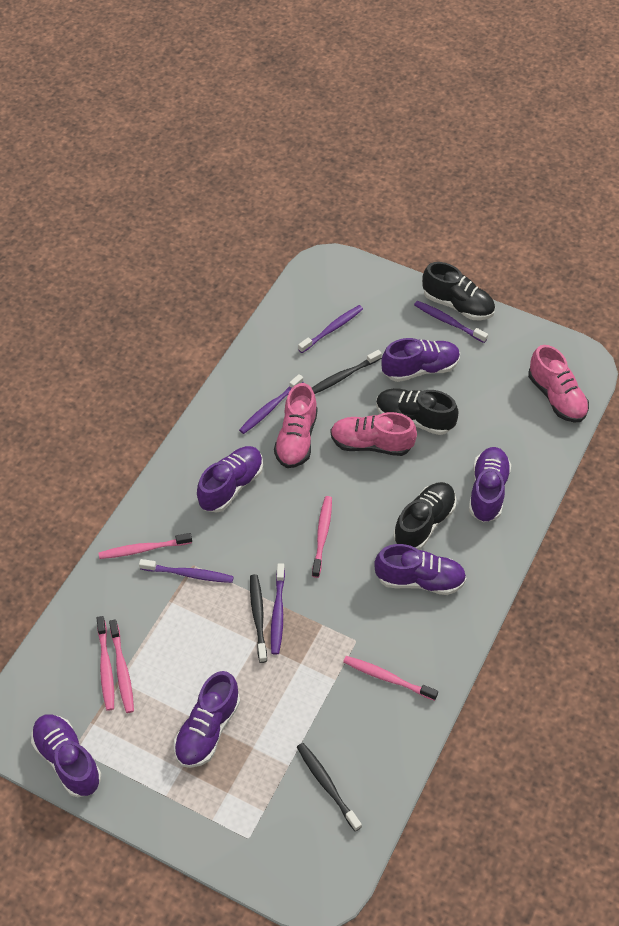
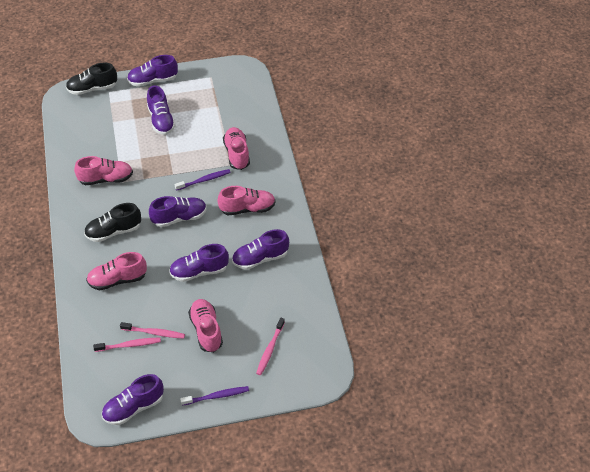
black shoe: 3 -> 2
black toothbrush: 3 -> 0
pink shoe: 3 -> 5
pink toothbrush: 5 -> 3
purple toothbrush: 5 -> 2

